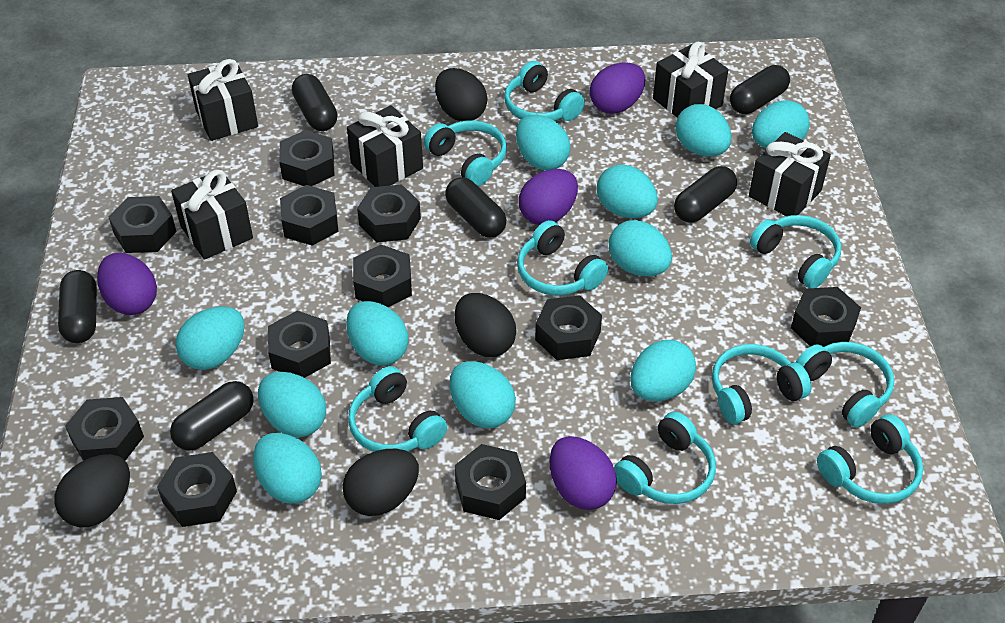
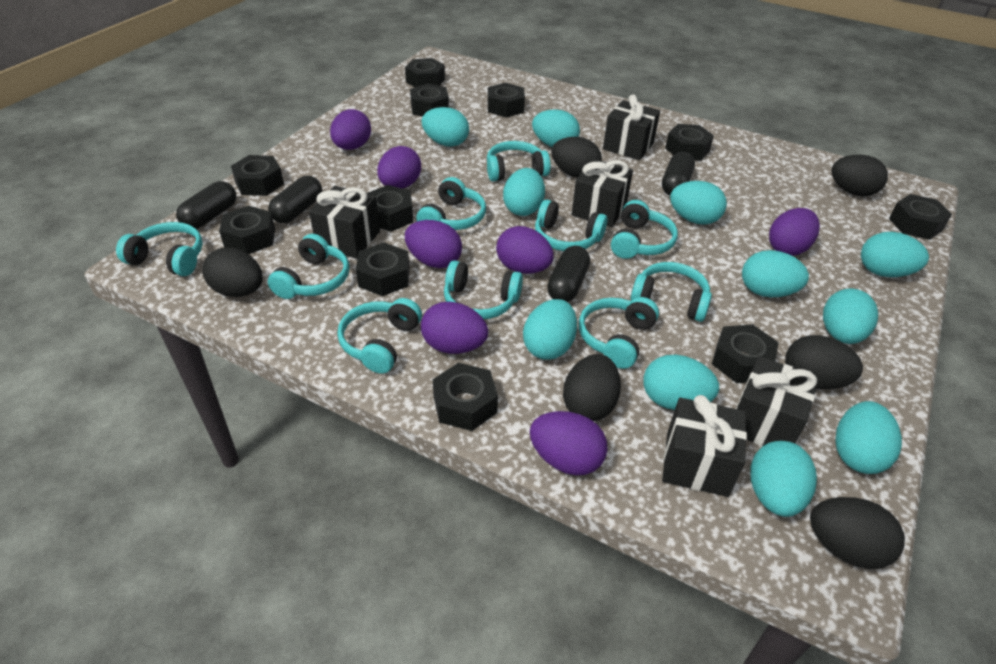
black capsule: 6 -> 4
black egg: 4 -> 6
purple egg: 4 -> 7
turquoise headphones: 9 -> 10

